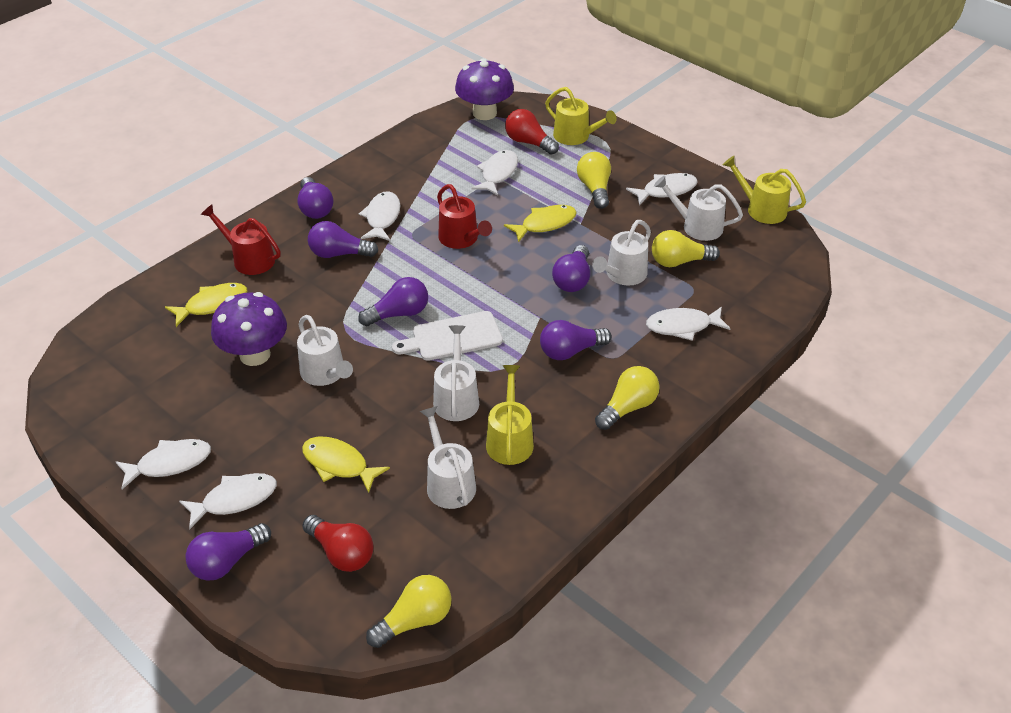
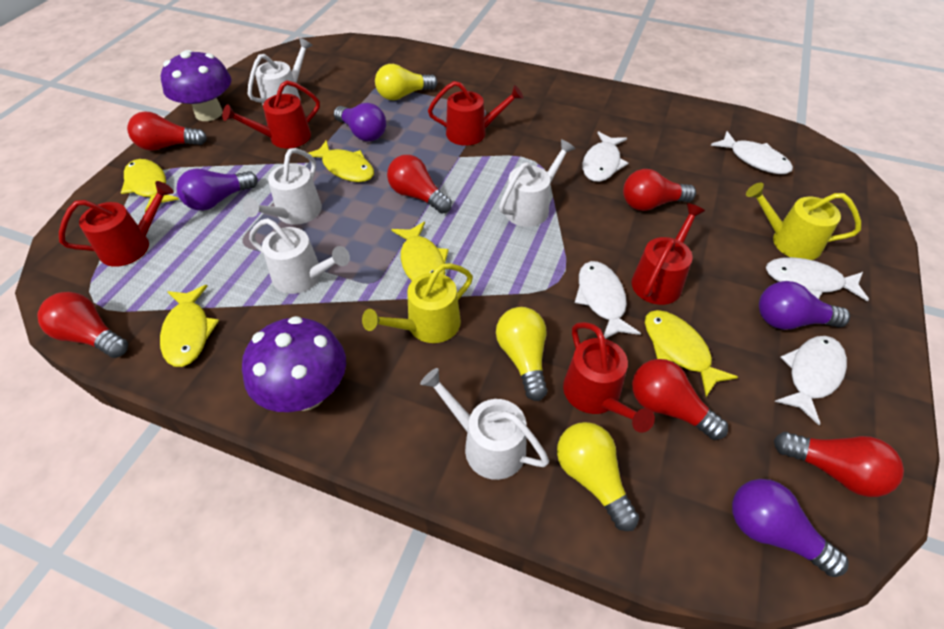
purple light bulb: 6 -> 4
red light bulb: 2 -> 6
red watering can: 2 -> 5
white cutting board: 1 -> 0
white fish: 6 -> 5
yellow fish: 3 -> 5
yellow light bulb: 4 -> 3
yellow watering can: 3 -> 2

